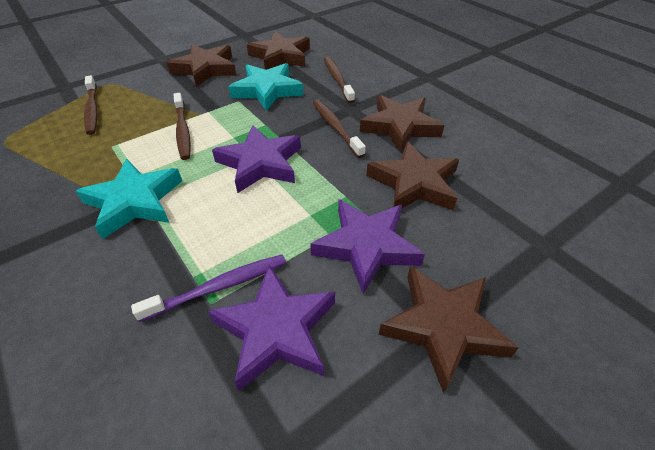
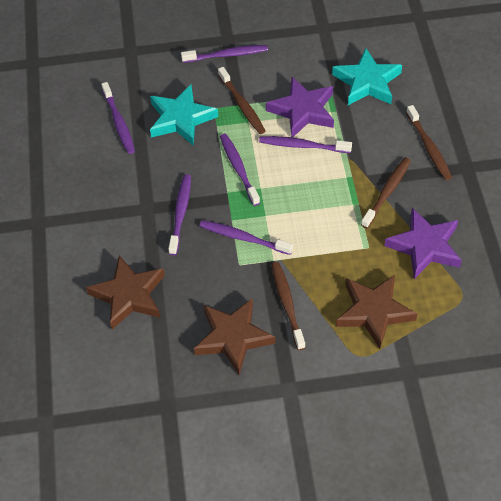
brown star: 5 -> 3
purple star: 3 -> 2
purple toothbrush: 1 -> 6

